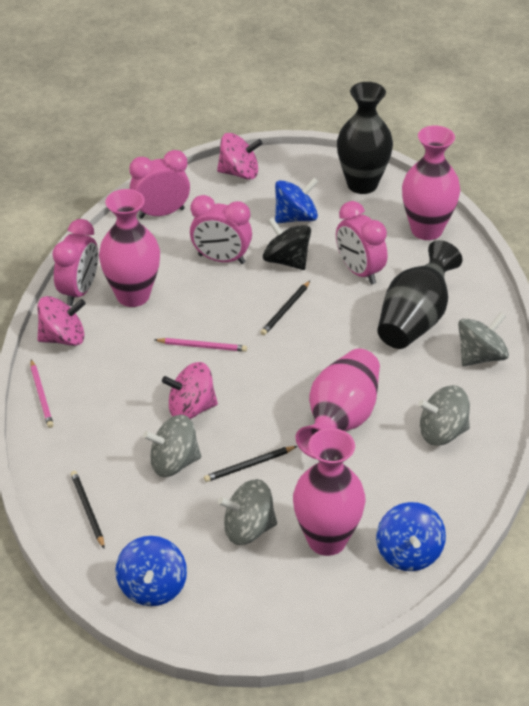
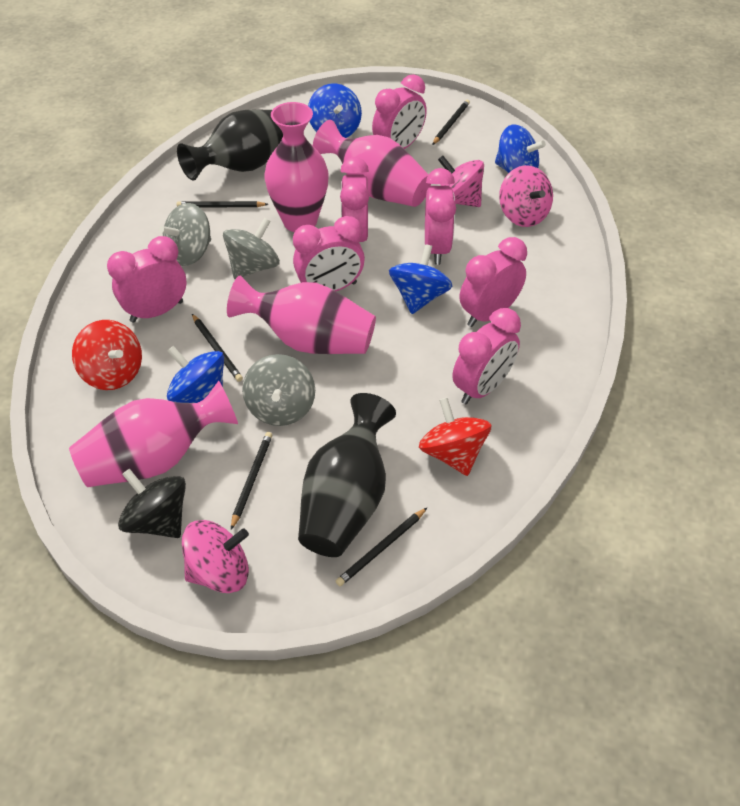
black pencil: 3 -> 5
blue spinning top: 3 -> 4
grey spinning top: 4 -> 3
pink clock: 4 -> 7
pink pencil: 2 -> 0
red spinning top: 0 -> 2

